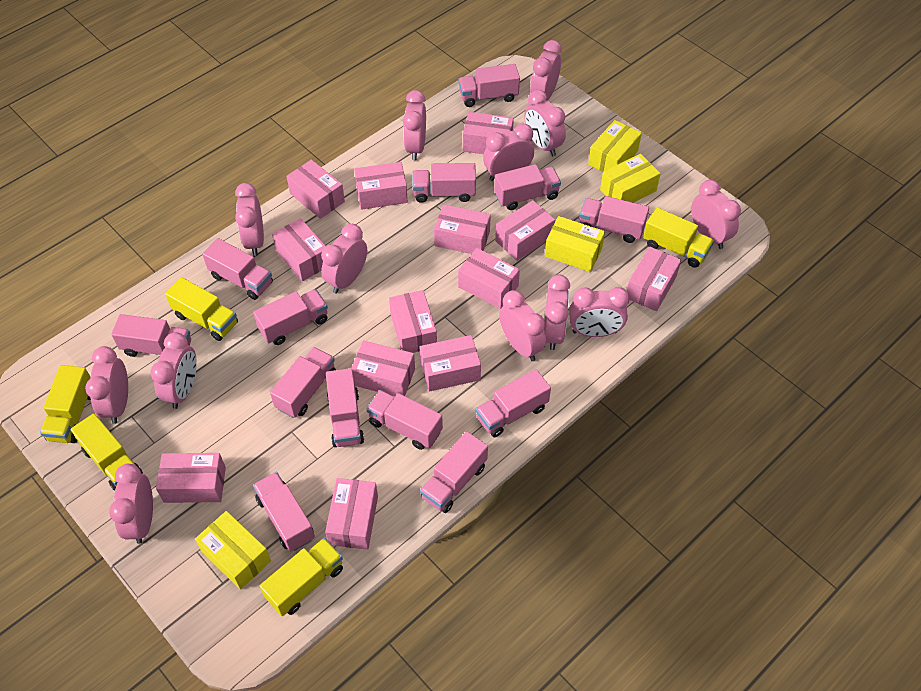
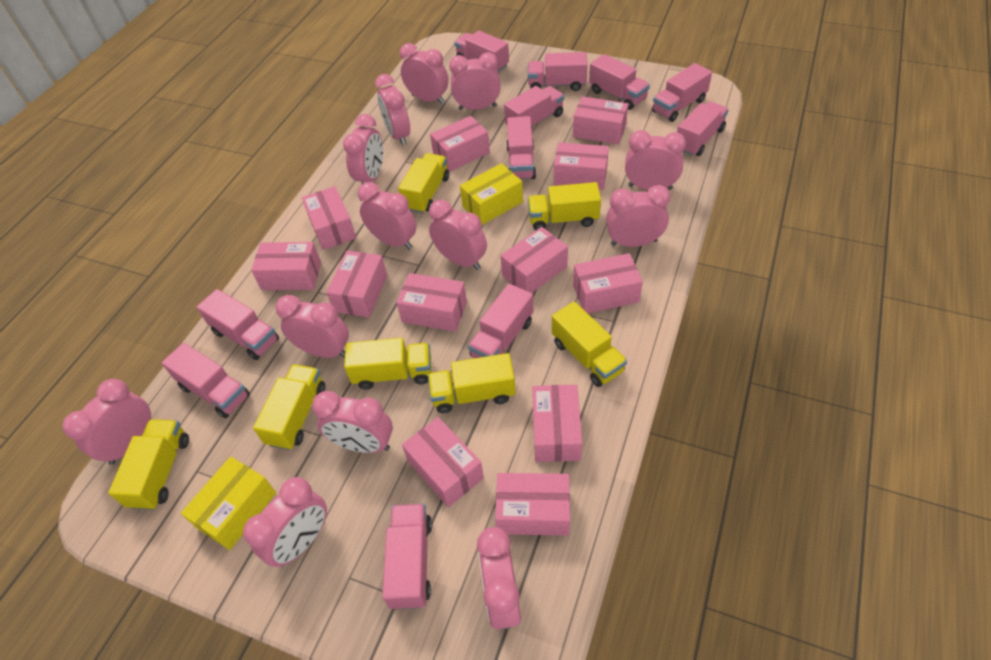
pink box: 13 -> 12
pink truck: 13 -> 11
yellow box: 4 -> 2
yellow truck: 5 -> 7

